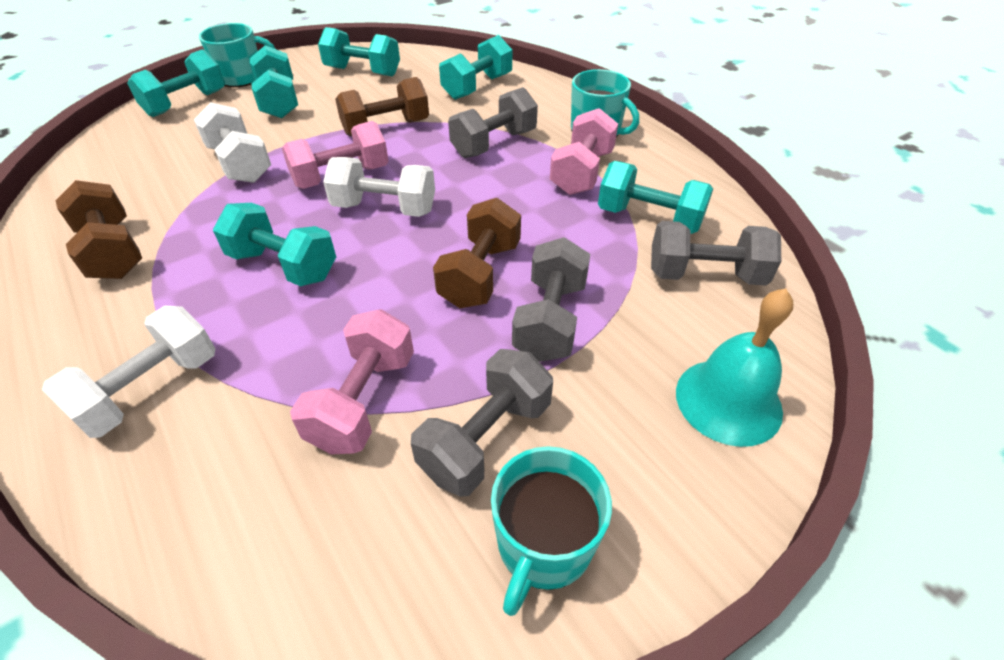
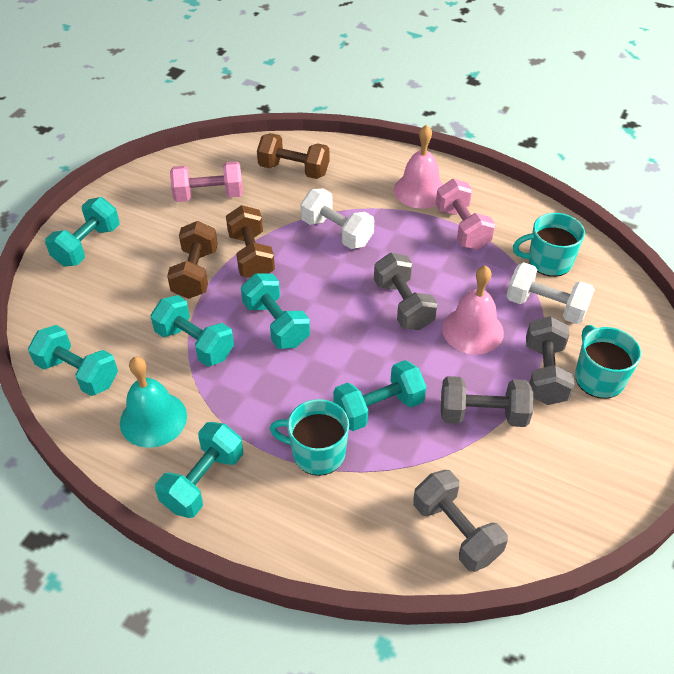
pink bell: 0 -> 2
pink dumbbell: 3 -> 2
white dumbbell: 3 -> 2

